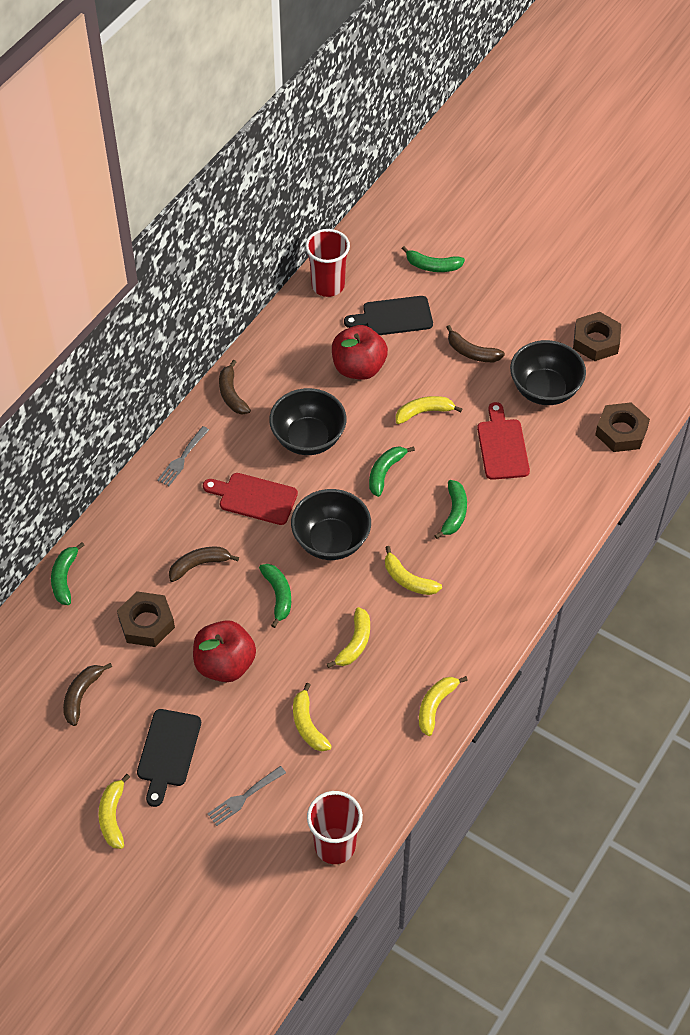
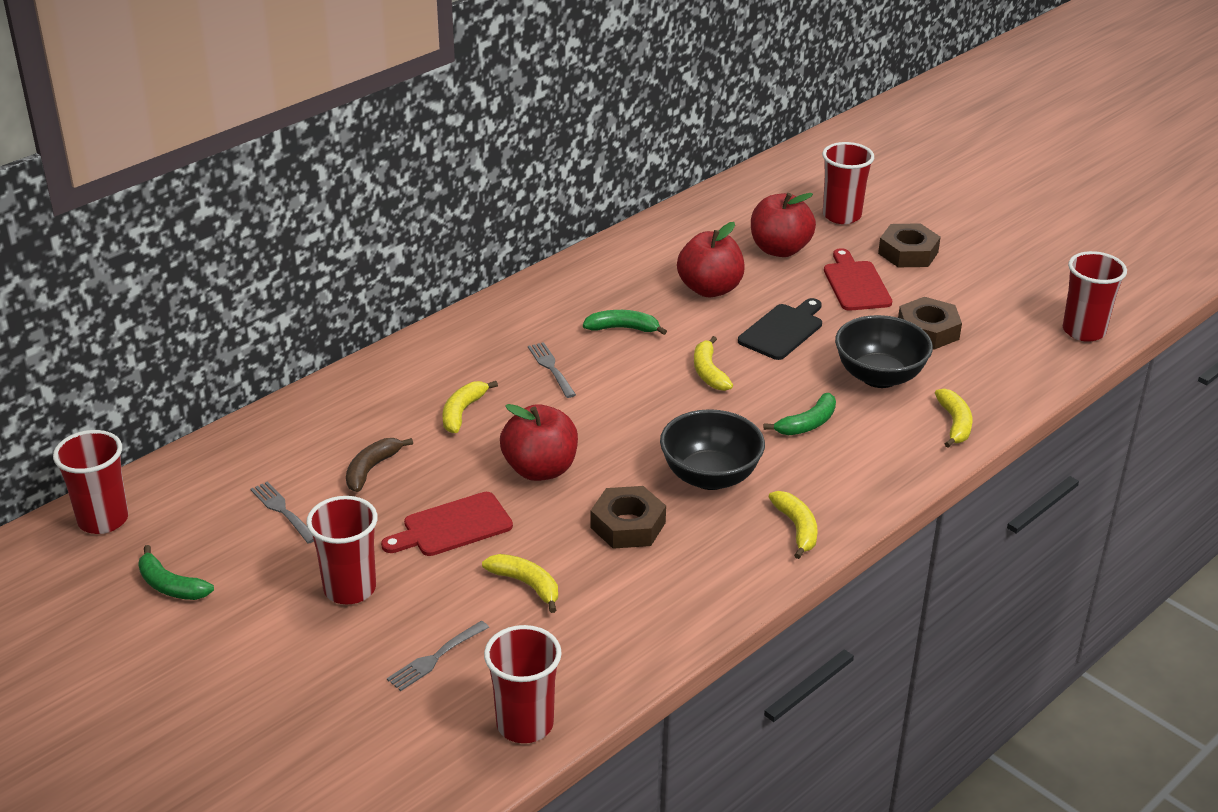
black bowl: 3 -> 2
black cutting board: 2 -> 1
brown banana: 4 -> 1
green banana: 5 -> 3
grey fork: 2 -> 3
red apple: 2 -> 3
red cup: 2 -> 5
yellow banana: 6 -> 5

